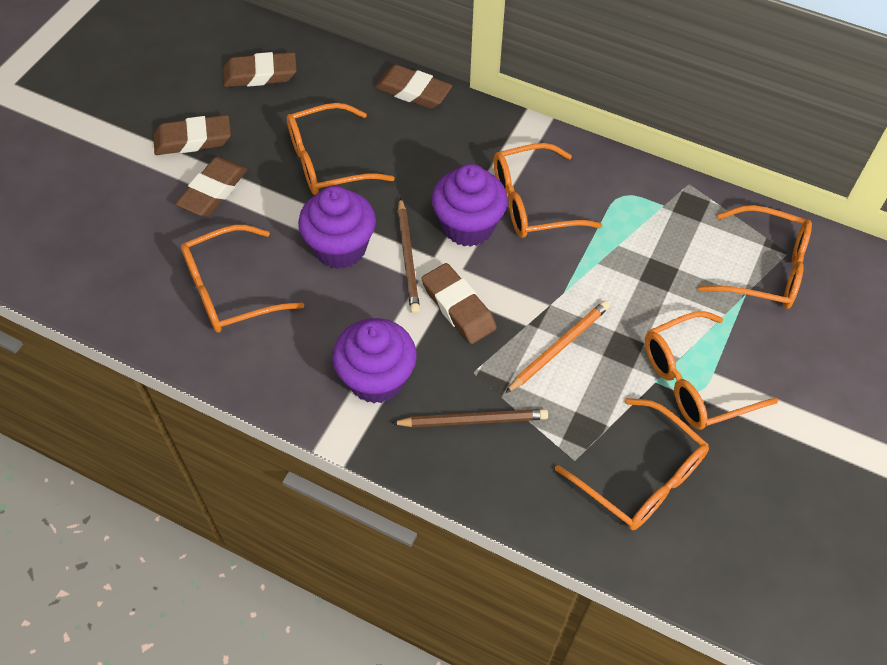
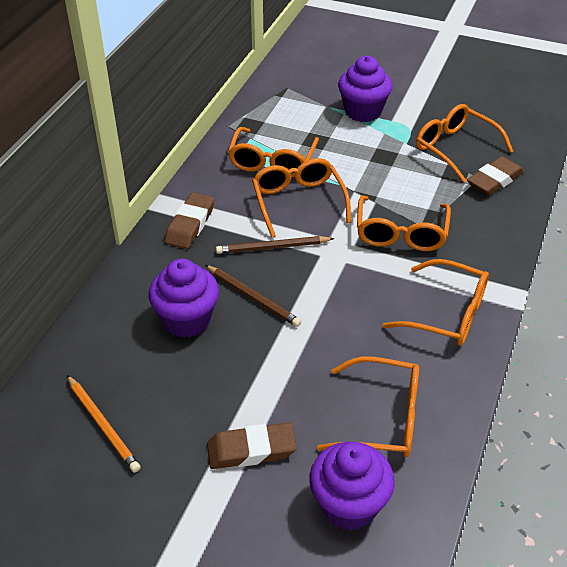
brown eraser: 5 -> 3

